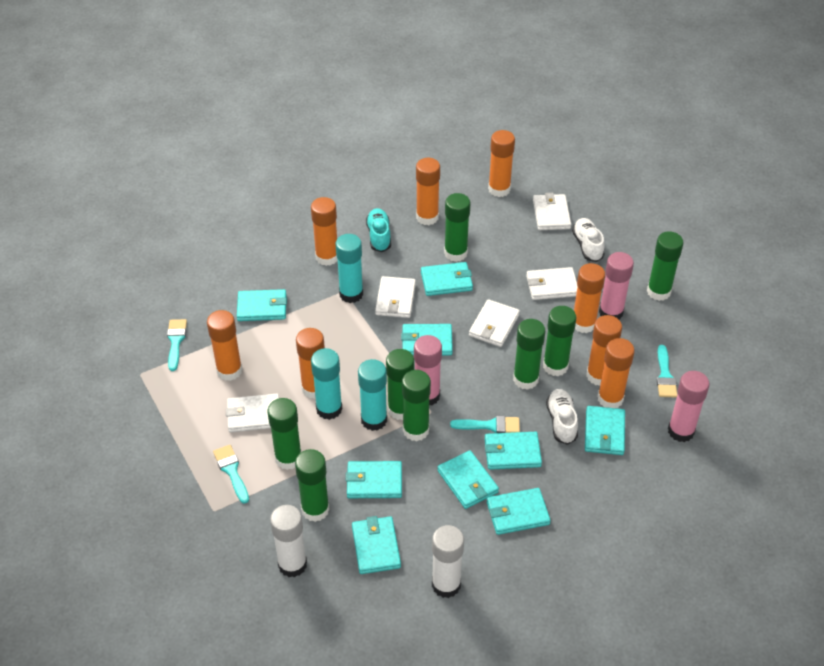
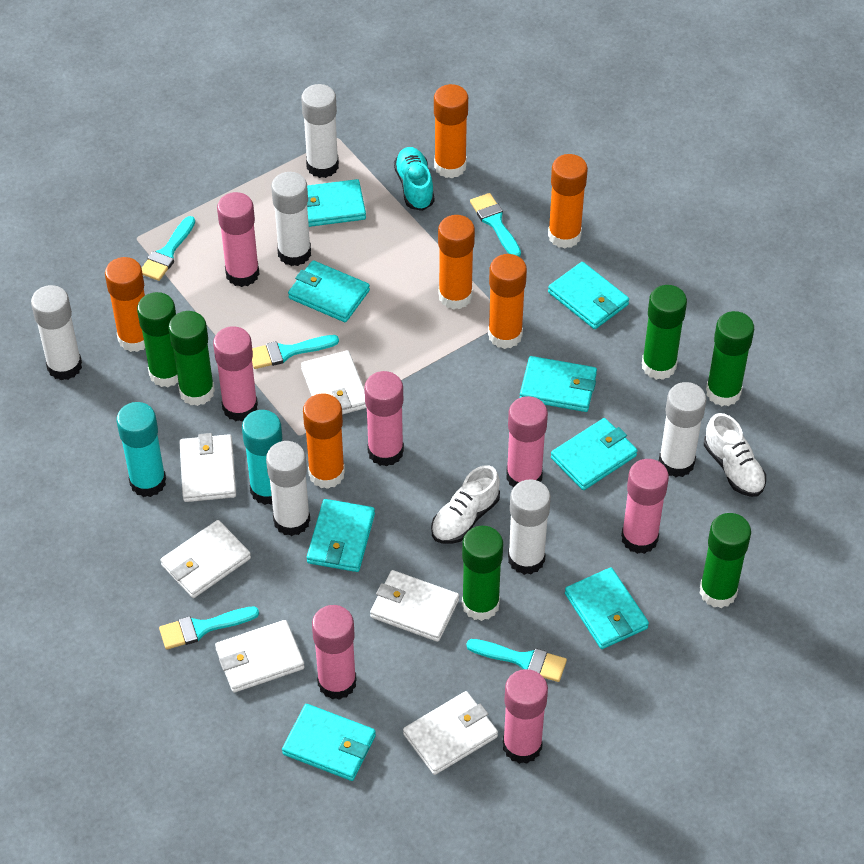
green glue stick: 8 -> 6
orange glue stick: 8 -> 6
pink glue stick: 3 -> 7
turquoise brush: 4 -> 5
turquoise glue stick: 3 -> 2
turquoise wallet: 9 -> 8
white glue stick: 2 -> 6
white wallet: 5 -> 6

